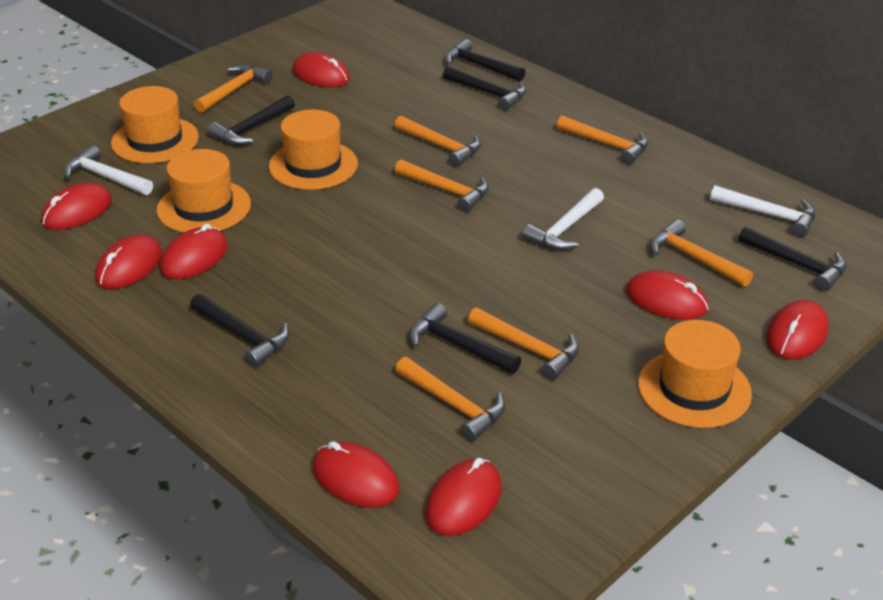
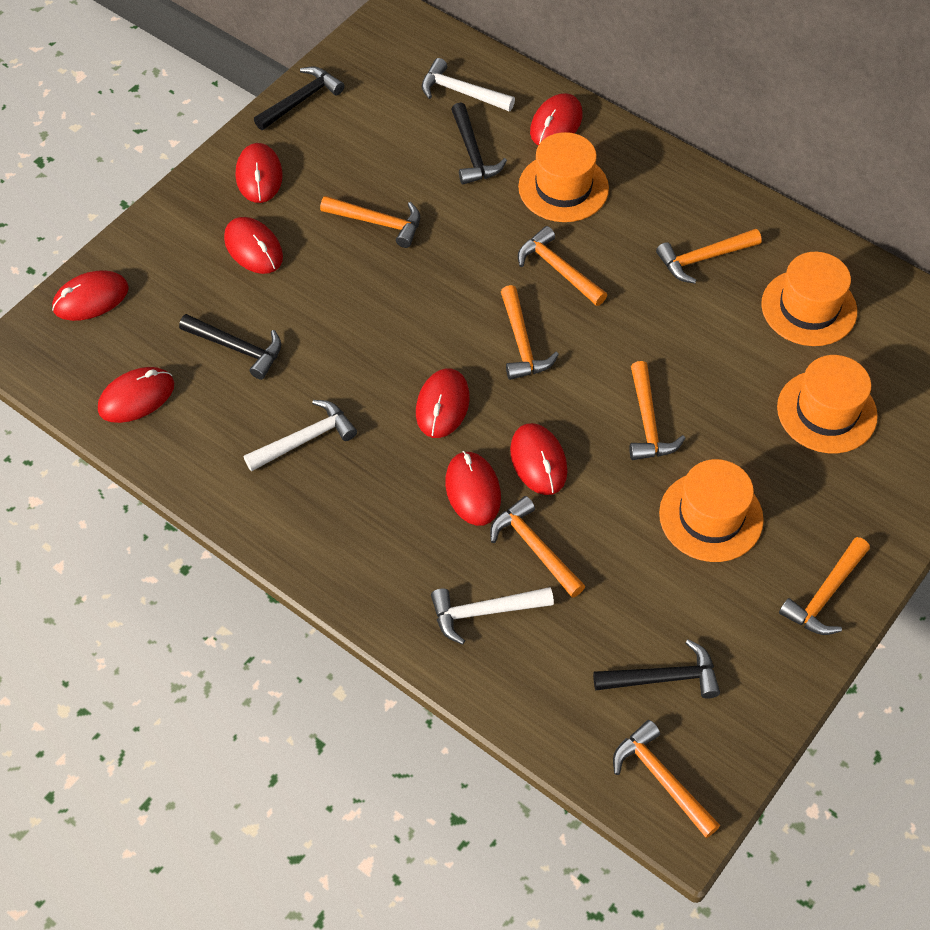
black hammer: 6 -> 4
orange hammer: 7 -> 8

